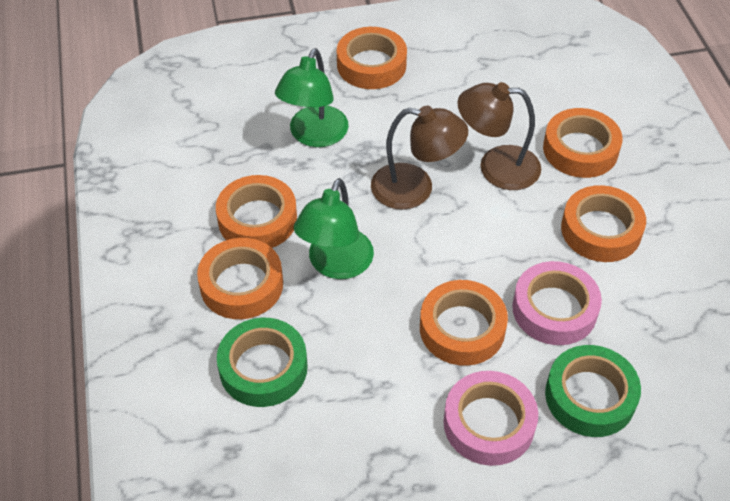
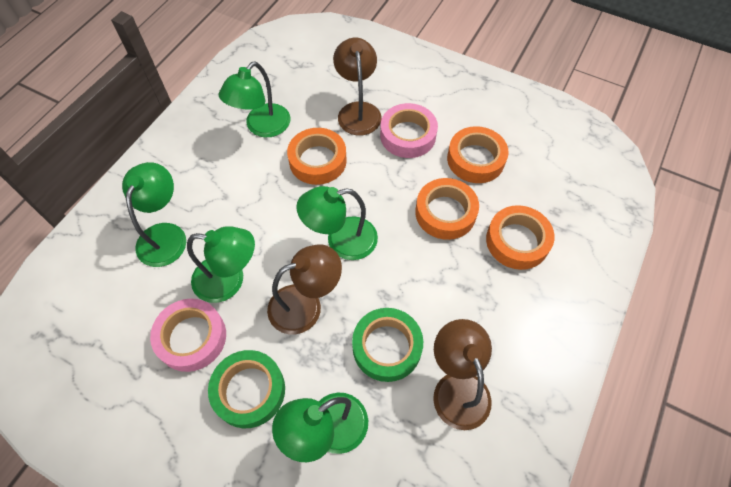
brown lamp: 2 -> 3
green lamp: 2 -> 5
orange tape: 6 -> 4

